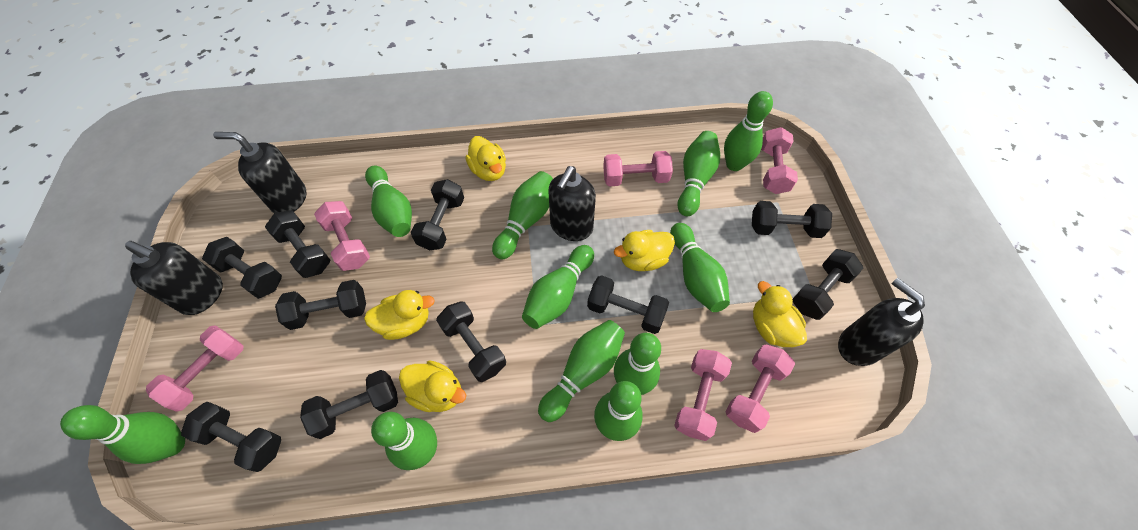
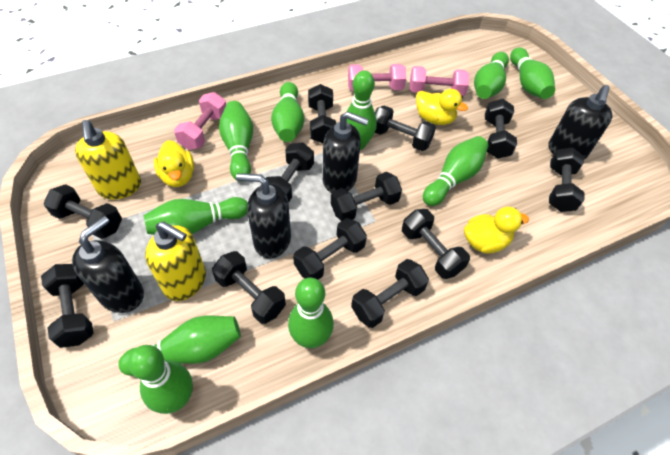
black dumbbell: 10 -> 12
green bowling pin: 11 -> 10
pink dumbbell: 6 -> 3
yellow duck: 5 -> 3
yellow soap dispenser: 0 -> 2

